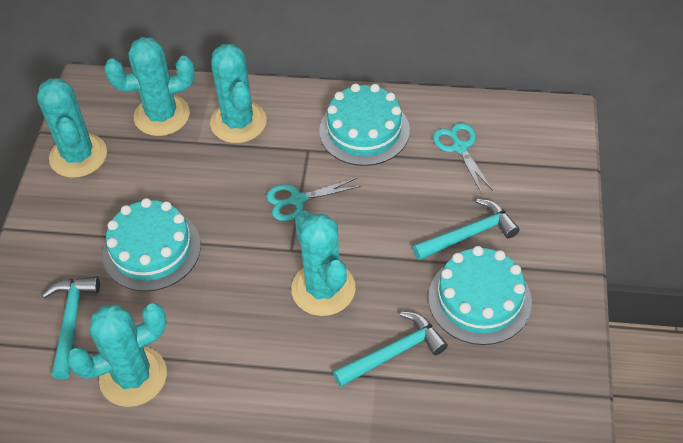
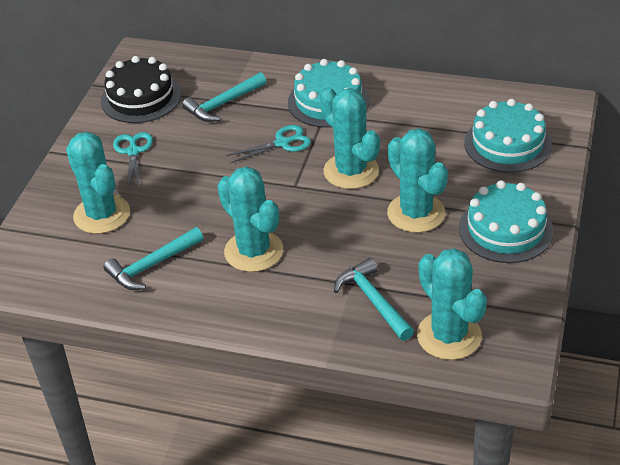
black cake: 0 -> 1

